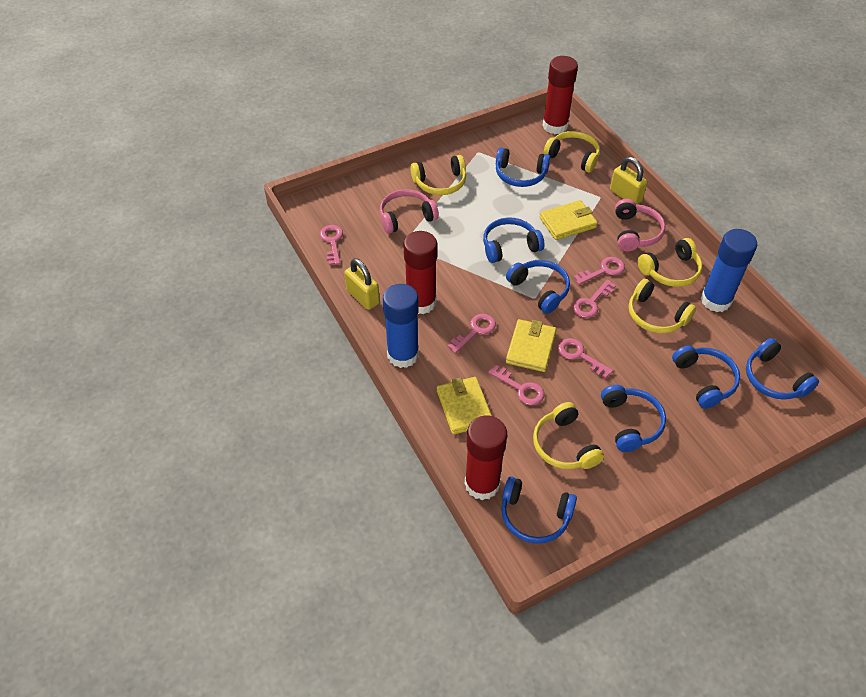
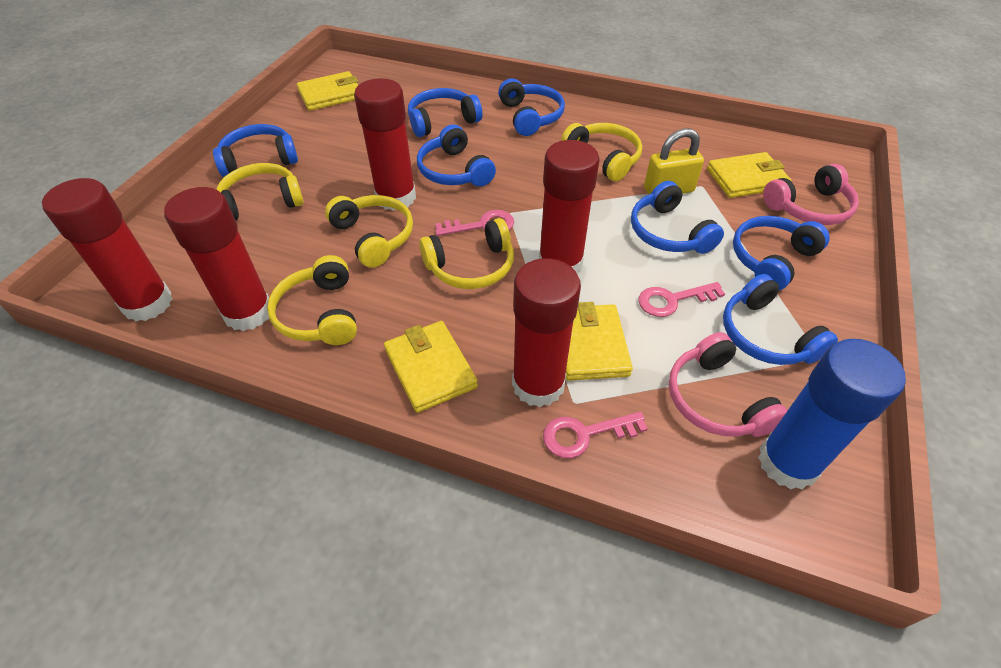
blue glue stick: 2 -> 1
pink key: 6 -> 3
red glue stick: 3 -> 5
yellow padlock: 2 -> 1
yellow wallet: 3 -> 4

